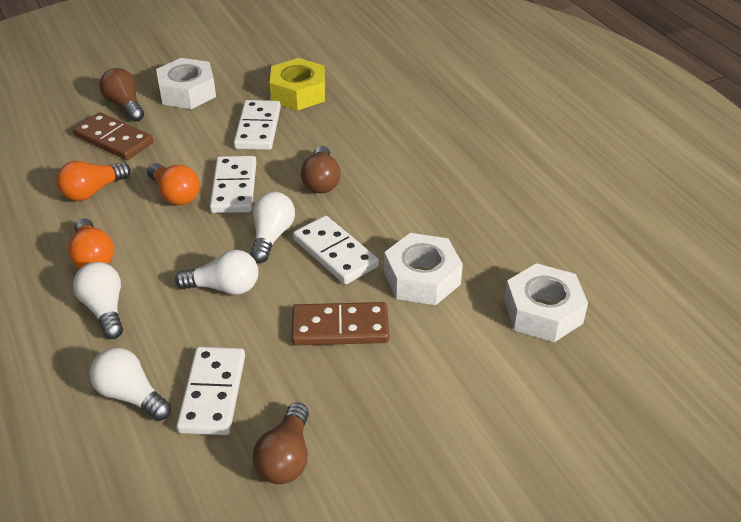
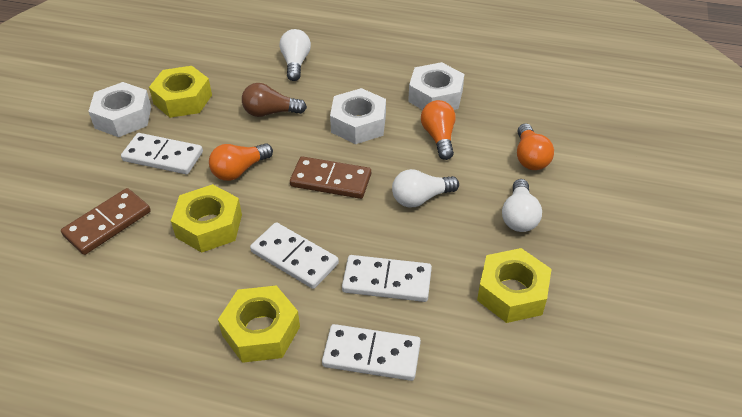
brown light bulb: 3 -> 1
white light bulb: 4 -> 3
yellow nut: 1 -> 4

